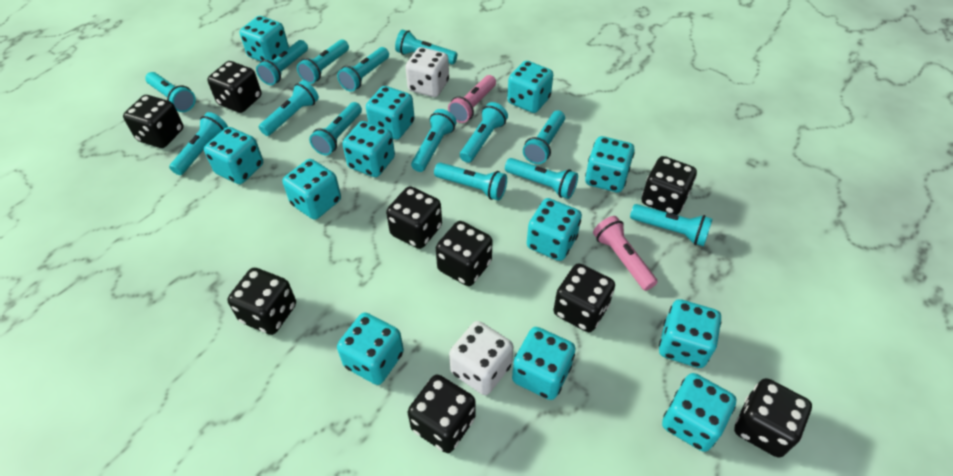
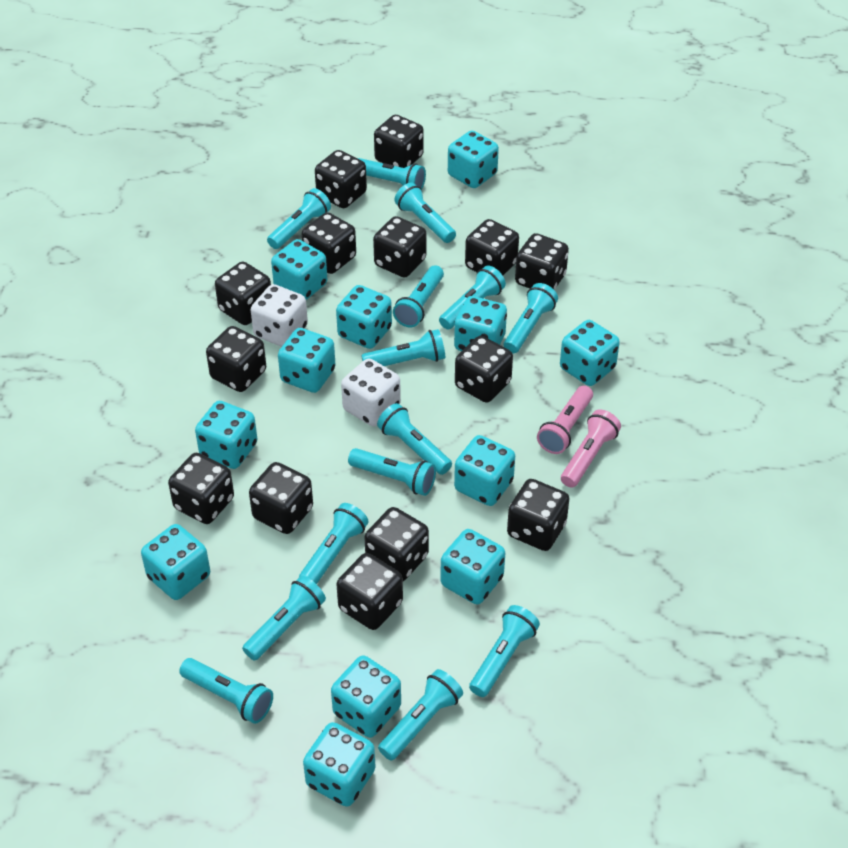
black dice: 9 -> 14

